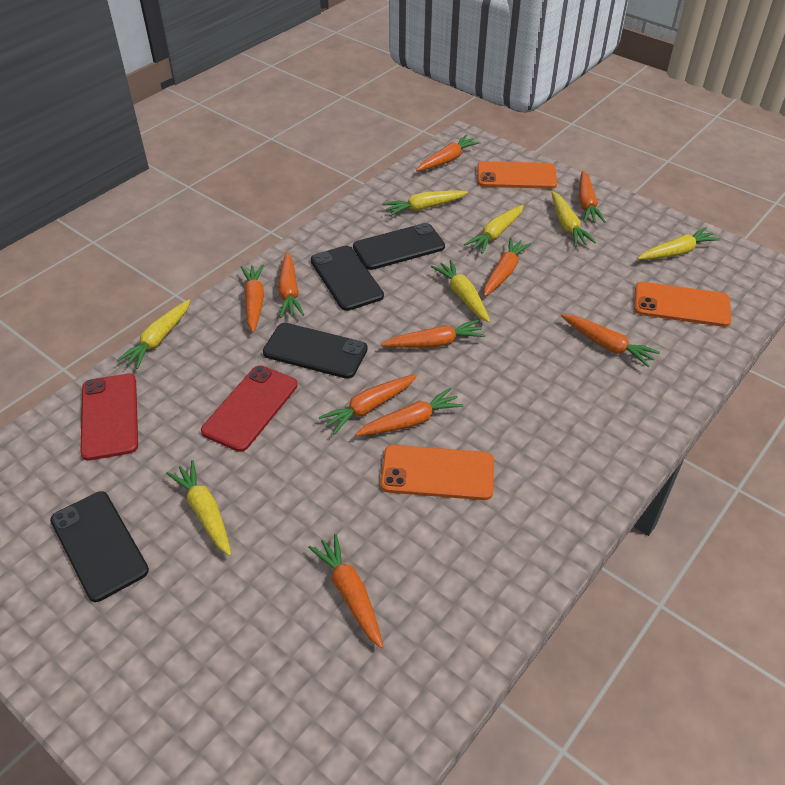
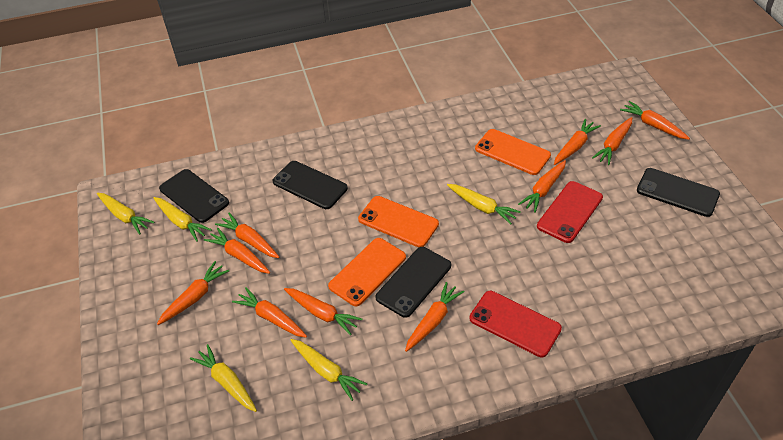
yellow carrot: 7 -> 5

